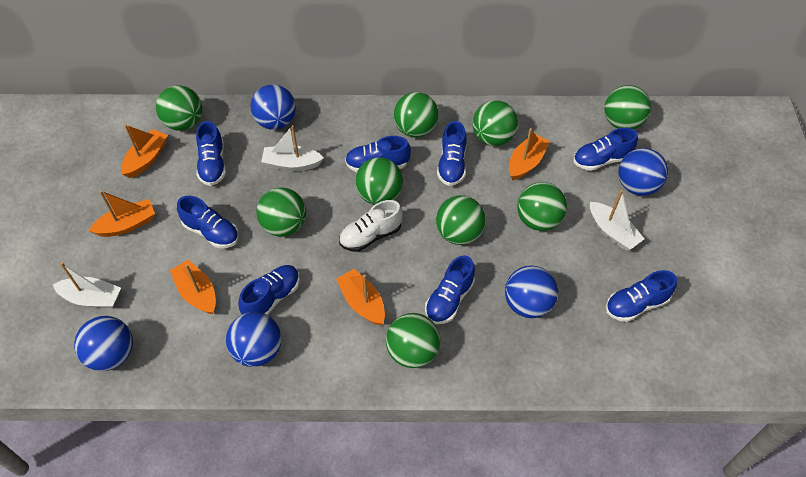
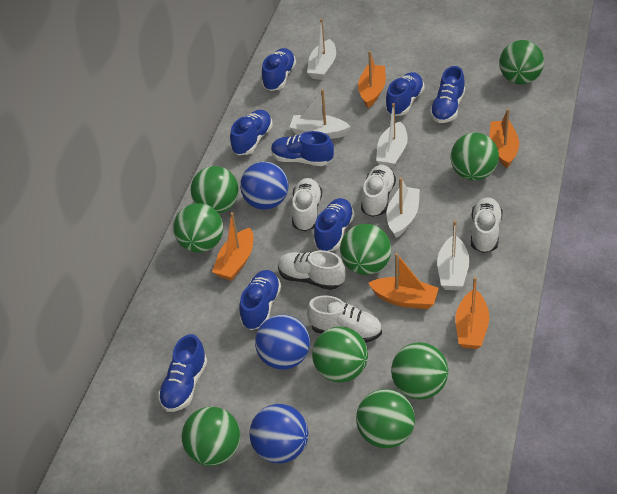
blue ball: 5 -> 3
white boat: 3 -> 5
white shoe: 1 -> 5

